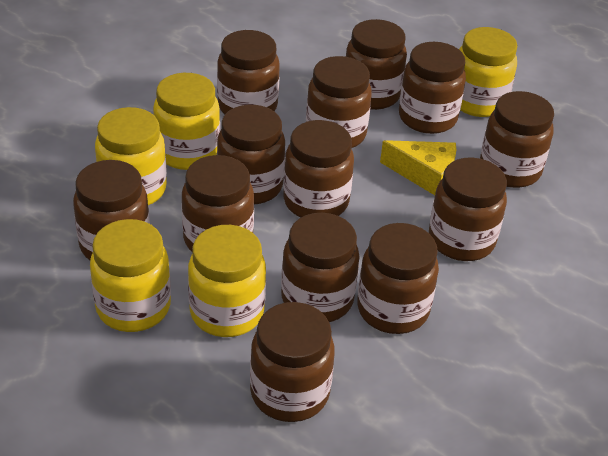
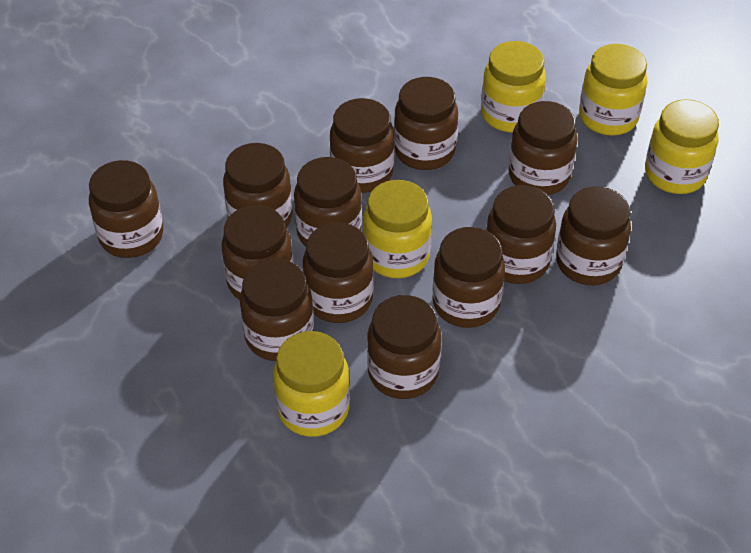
yellow cheese: 1 -> 0

